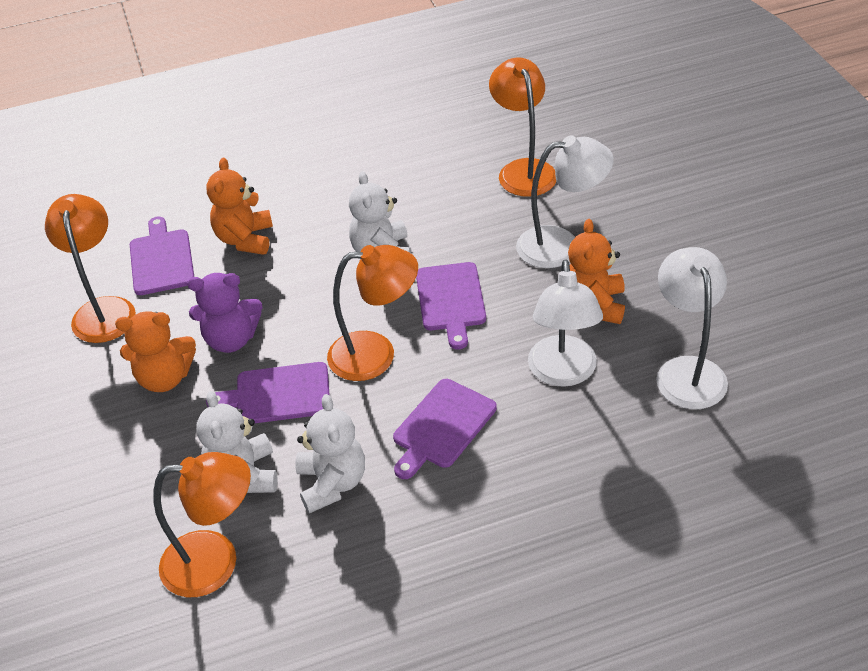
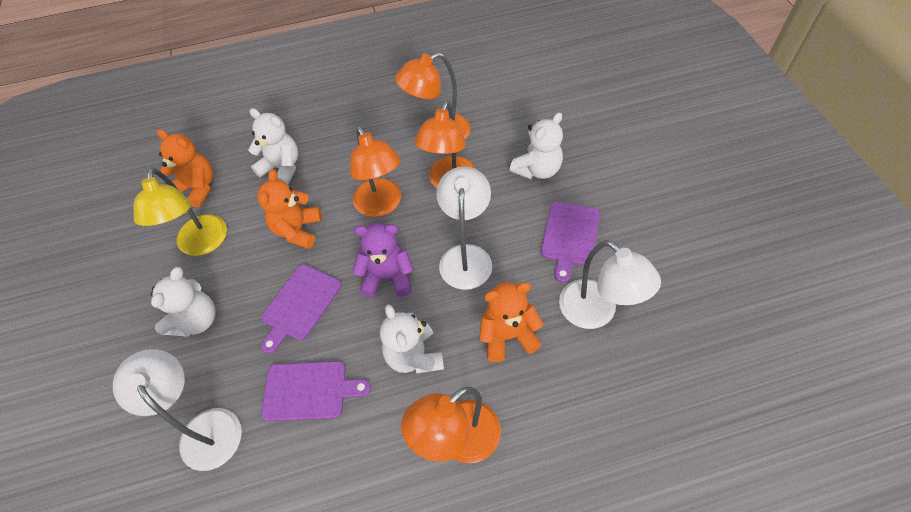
purple cutting board: 4 -> 3
white teddy bear: 3 -> 4
yellow lamp: 0 -> 1

